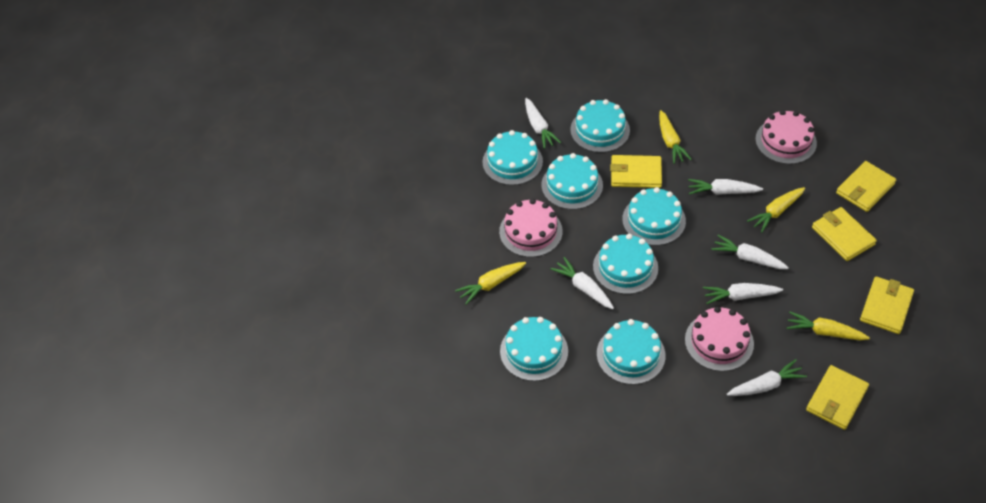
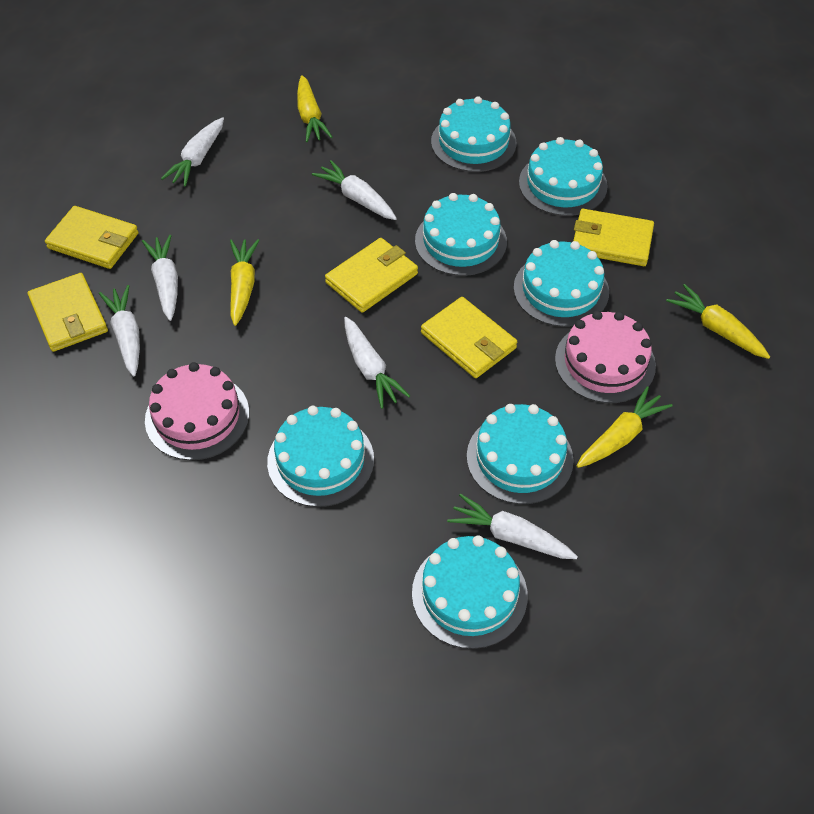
pink cake: 3 -> 2

